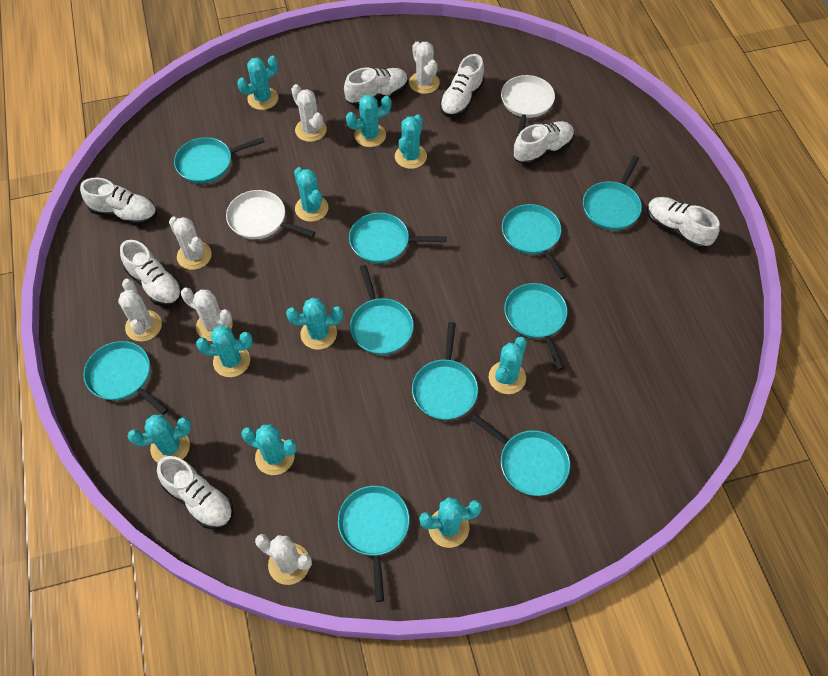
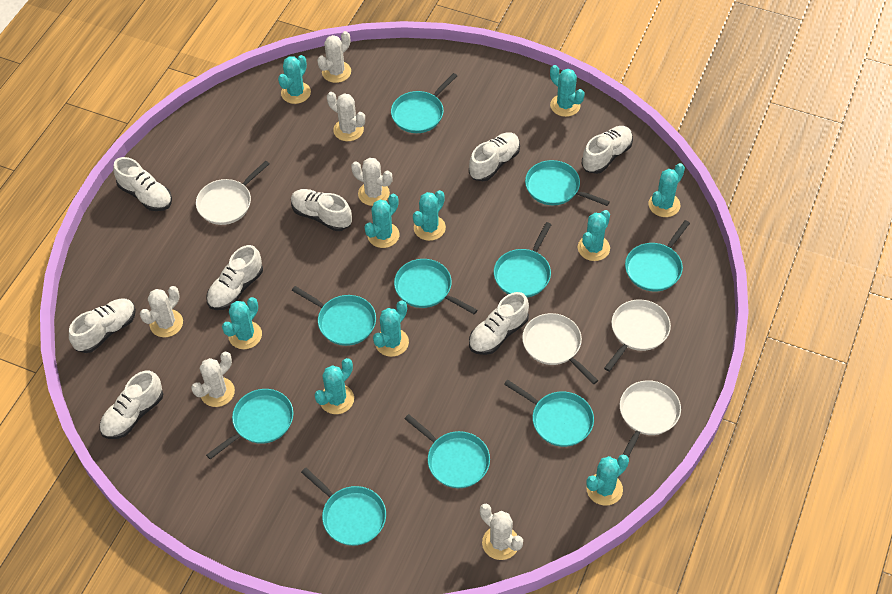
white pan: 2 -> 4
white shoe: 7 -> 8

